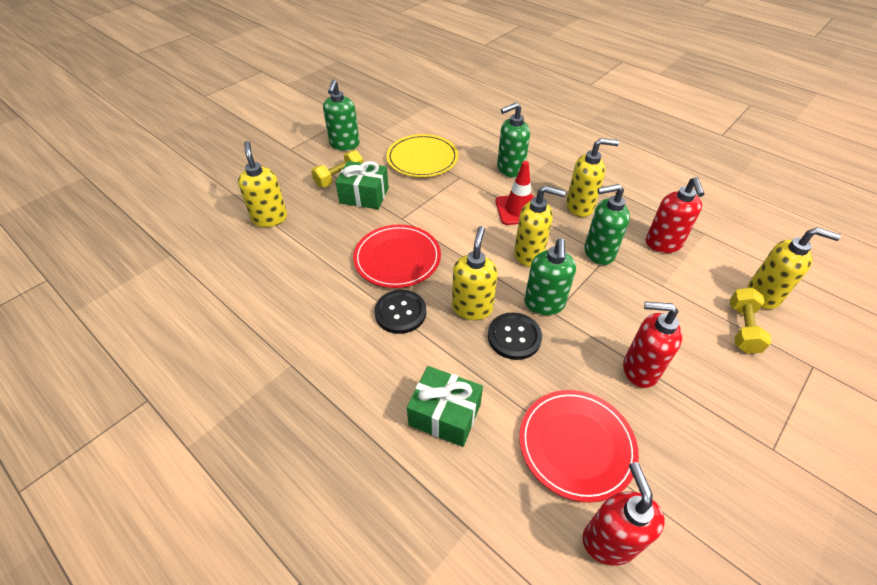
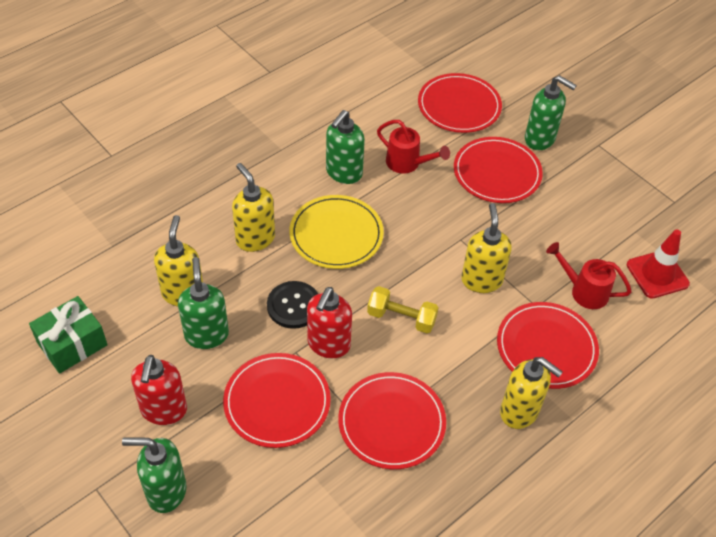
black button: 2 -> 1
green gift: 2 -> 1
red plate: 2 -> 5
red soap dispenser: 3 -> 2
red watering can: 0 -> 2
yellow dumbbell: 2 -> 1
yellow soap dispenser: 5 -> 4

